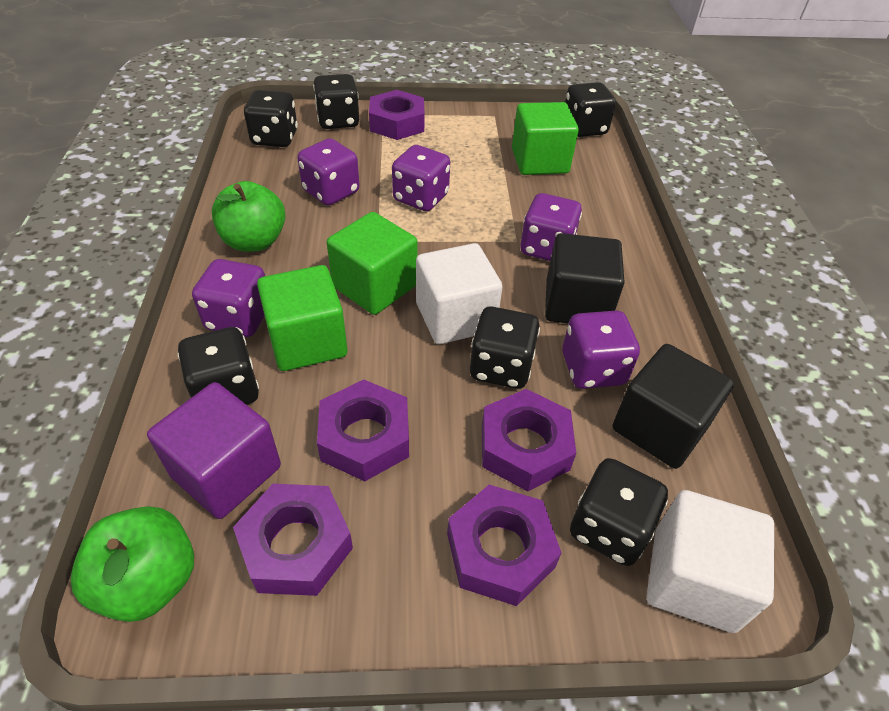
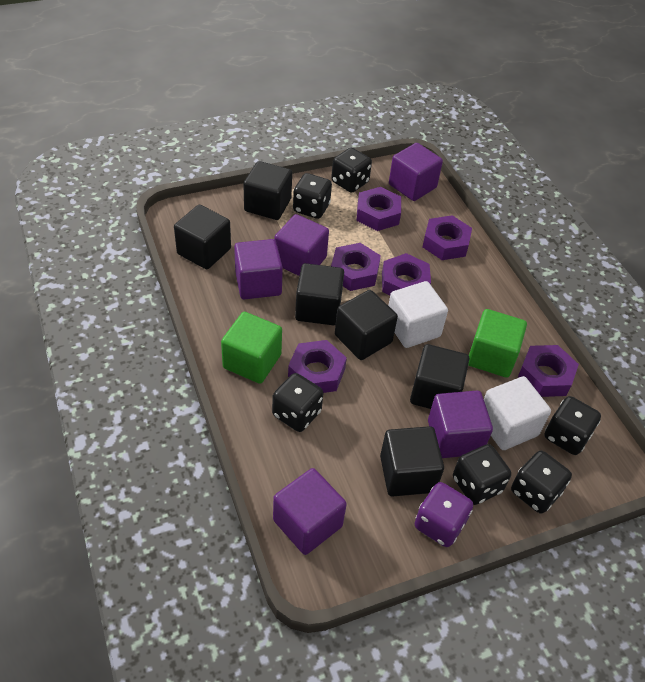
black cube: 2 -> 6
green apple: 2 -> 0
green cube: 3 -> 2
purple cube: 1 -> 5
purple dice: 5 -> 1
purple nut: 5 -> 6

